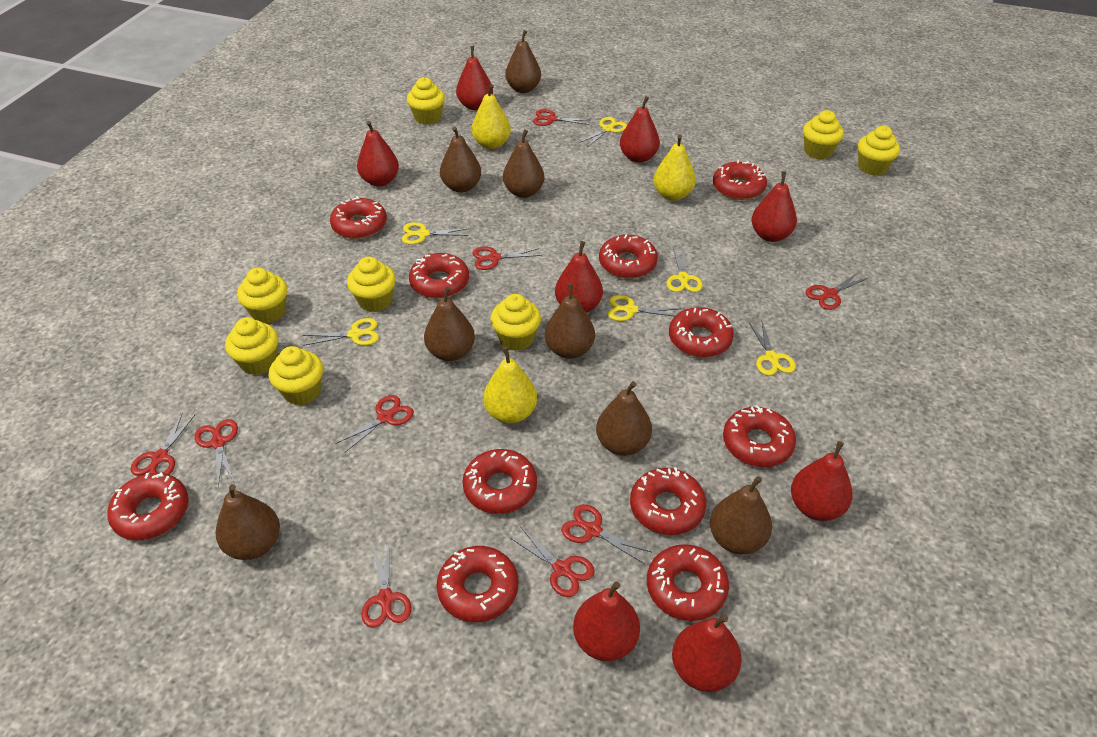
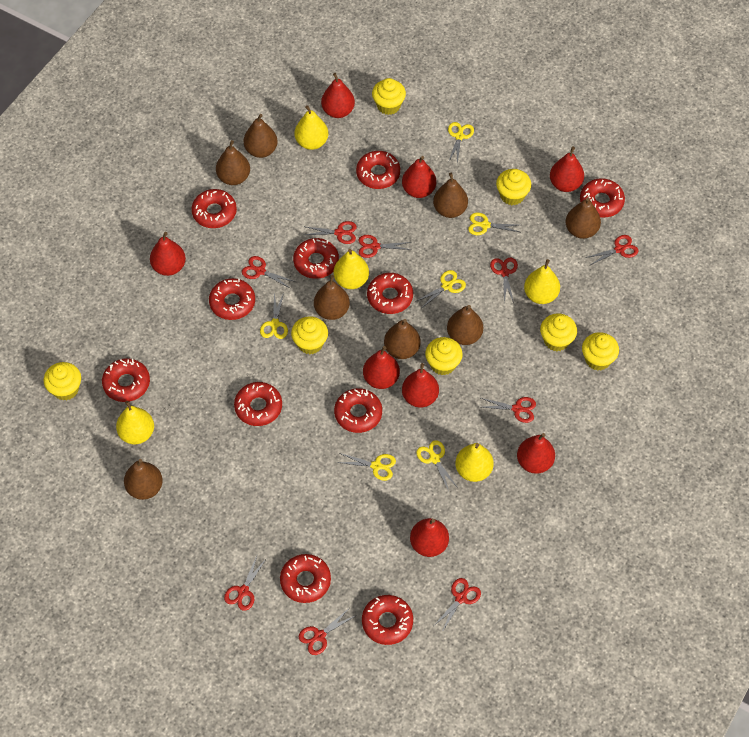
yellow cupcake: 8 -> 7
yellow pear: 3 -> 5

